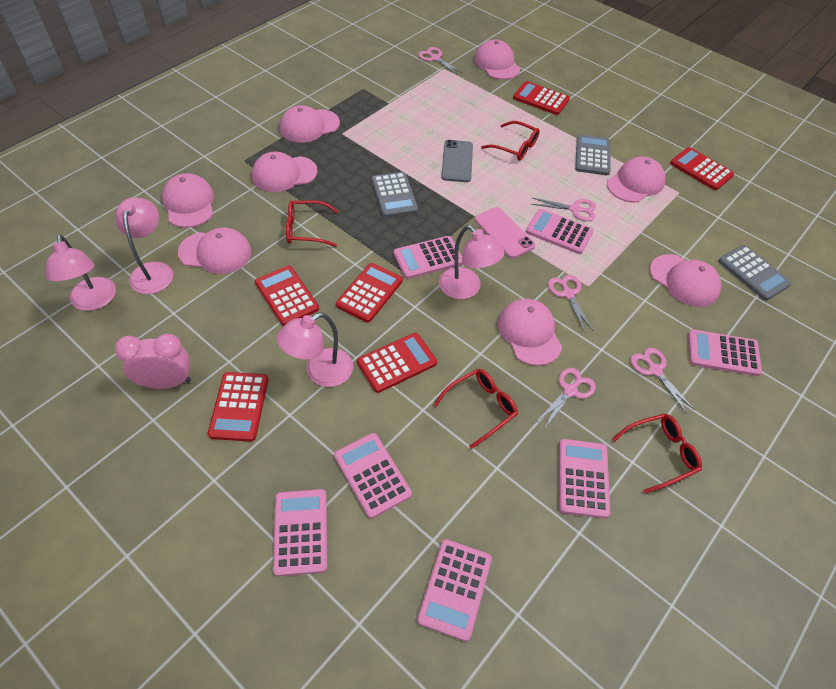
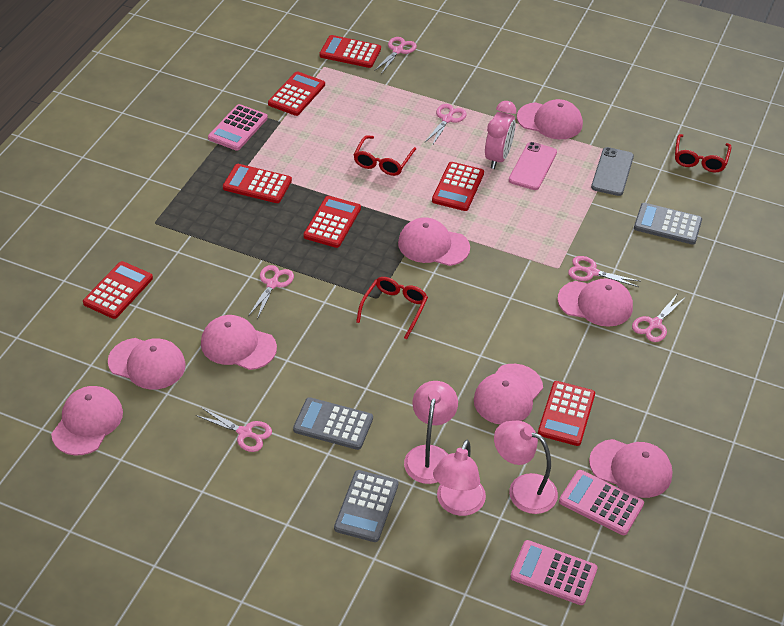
pink calculator: 7 -> 3
pink lamp: 4 -> 3
pink scissors: 5 -> 6
red calculator: 6 -> 7
red glasses: 4 -> 3

